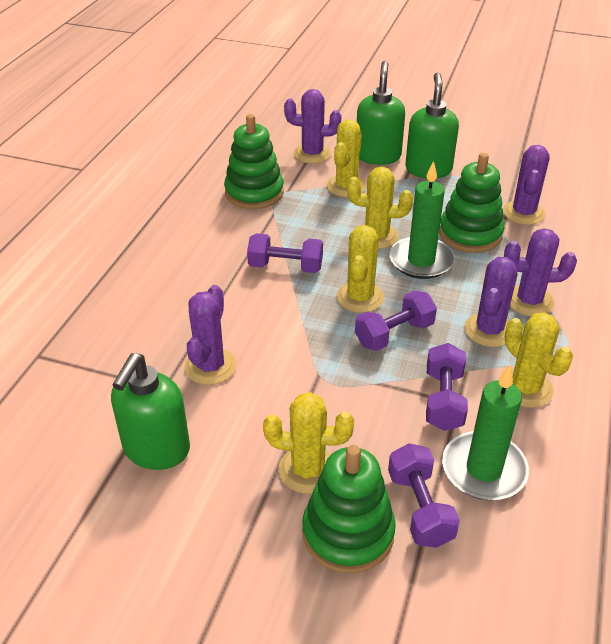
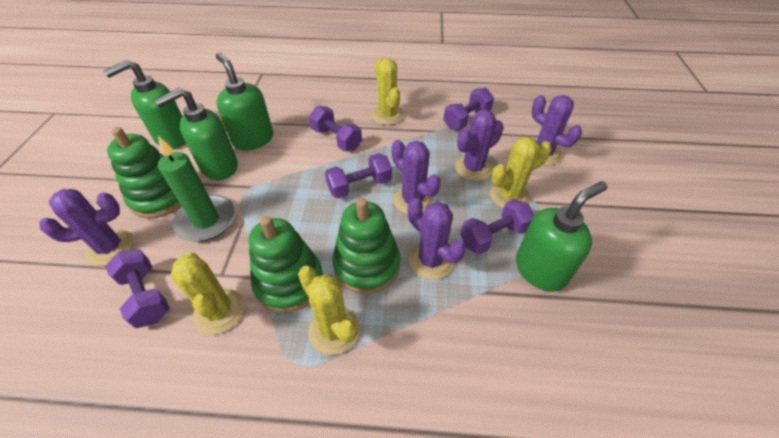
green candle: 2 -> 1
green soap dispenser: 3 -> 4
purple dumbbell: 4 -> 5
yellow cactus: 5 -> 4

